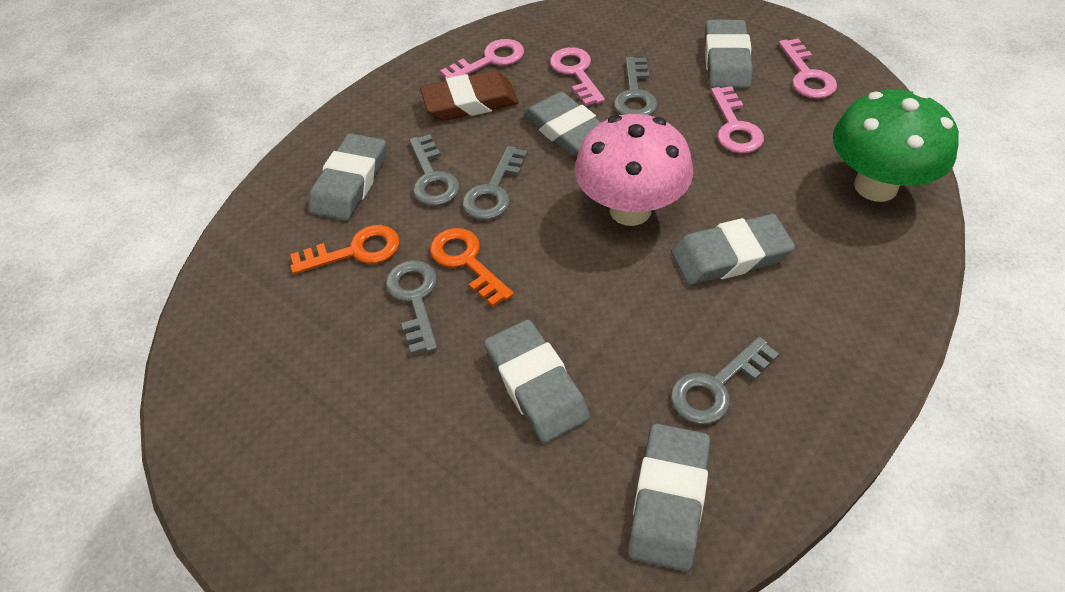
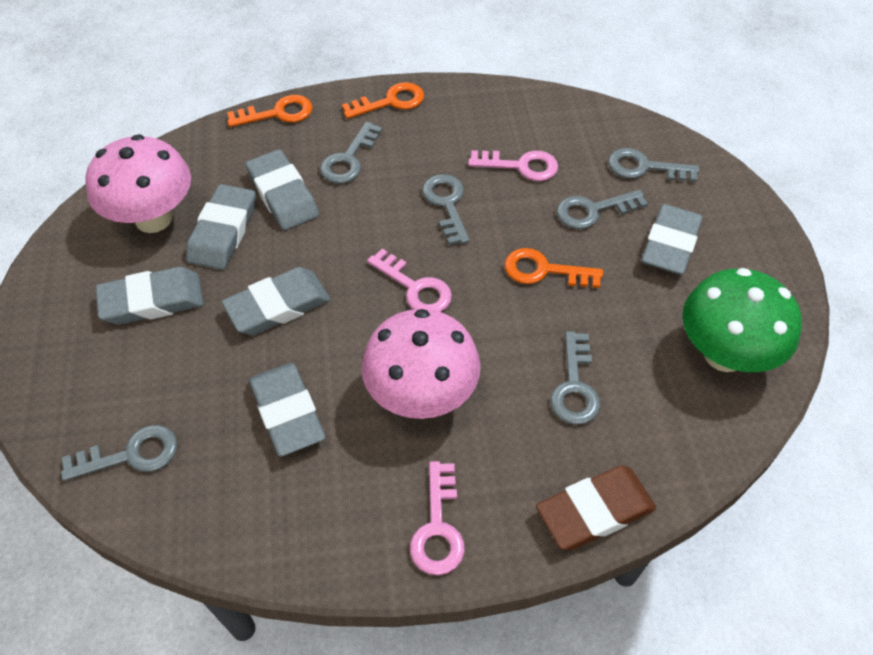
grey key: 5 -> 6
orange key: 2 -> 3
pink key: 4 -> 3
pink mushroom: 1 -> 2

